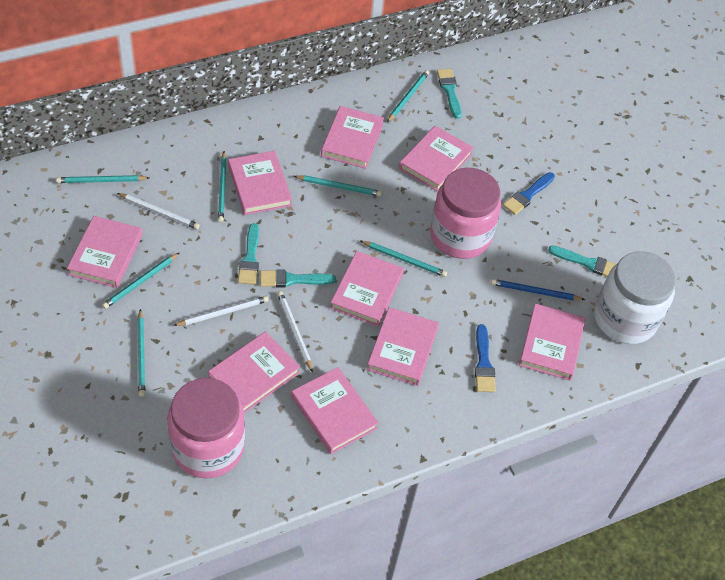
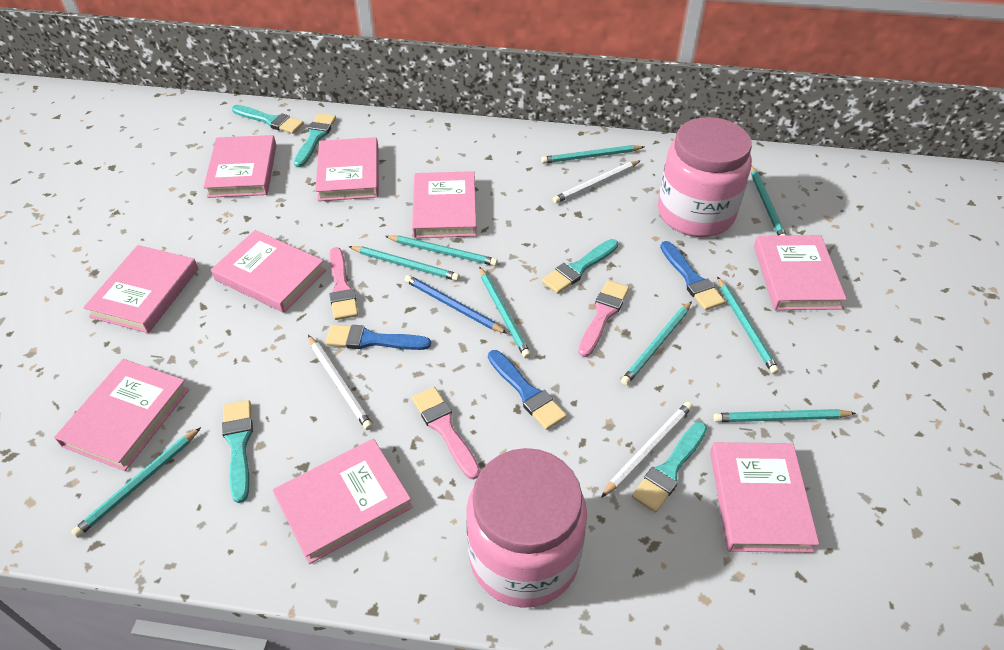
blue brush: 2 -> 3
pink brush: 0 -> 3
turquoise brush: 4 -> 5
turquoise pencil: 7 -> 9
white jar: 1 -> 0

